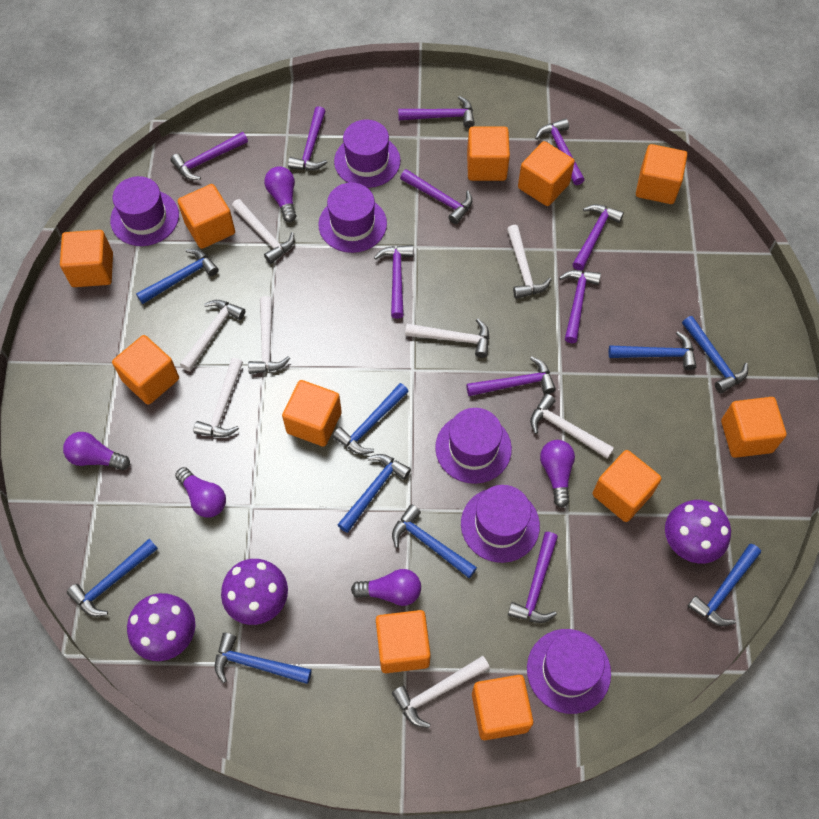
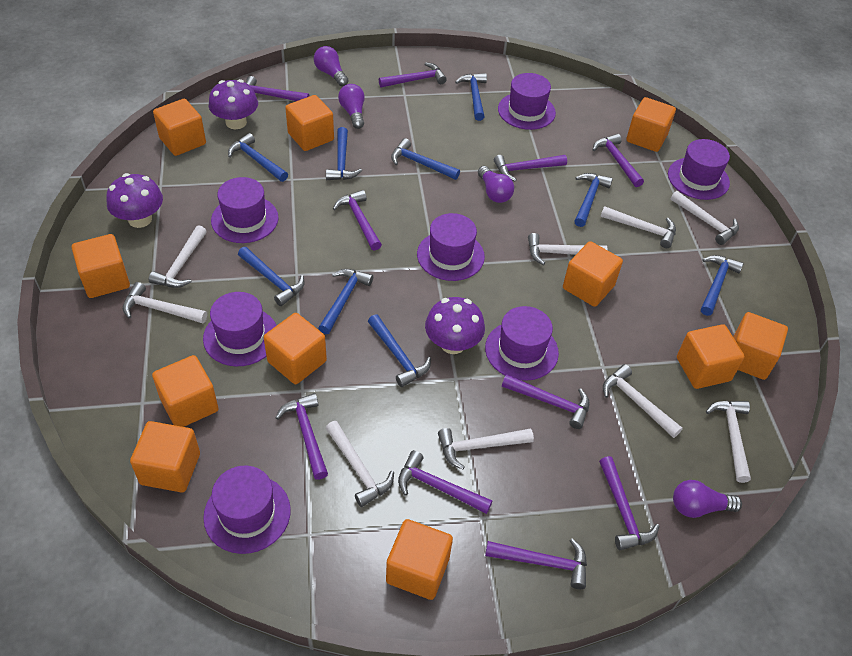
purple hat: 6 -> 7
purple light bulb: 5 -> 4
white hammer: 8 -> 9

